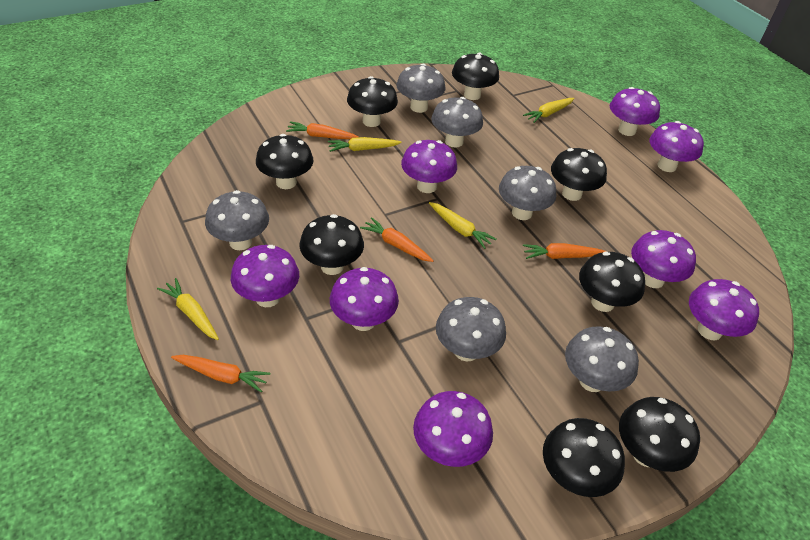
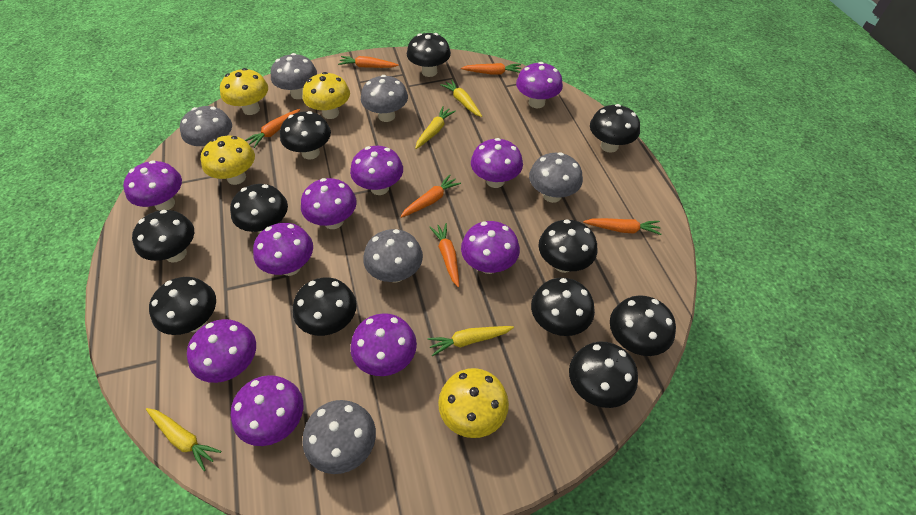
black mushroom: 8 -> 11
orange carrot: 4 -> 6
purple mushroom: 8 -> 10
yellow mushroom: 0 -> 4

